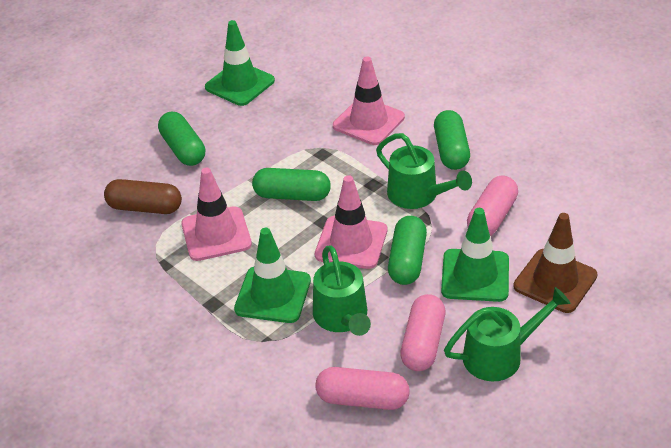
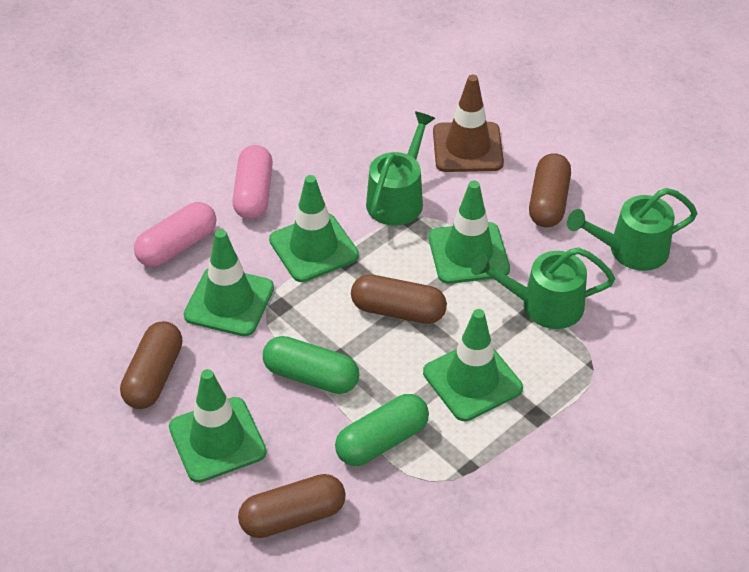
brown capsule: 1 -> 4
green capsule: 4 -> 2
green traffic cone: 3 -> 5
pink capsule: 3 -> 2
pink traffic cone: 3 -> 0

